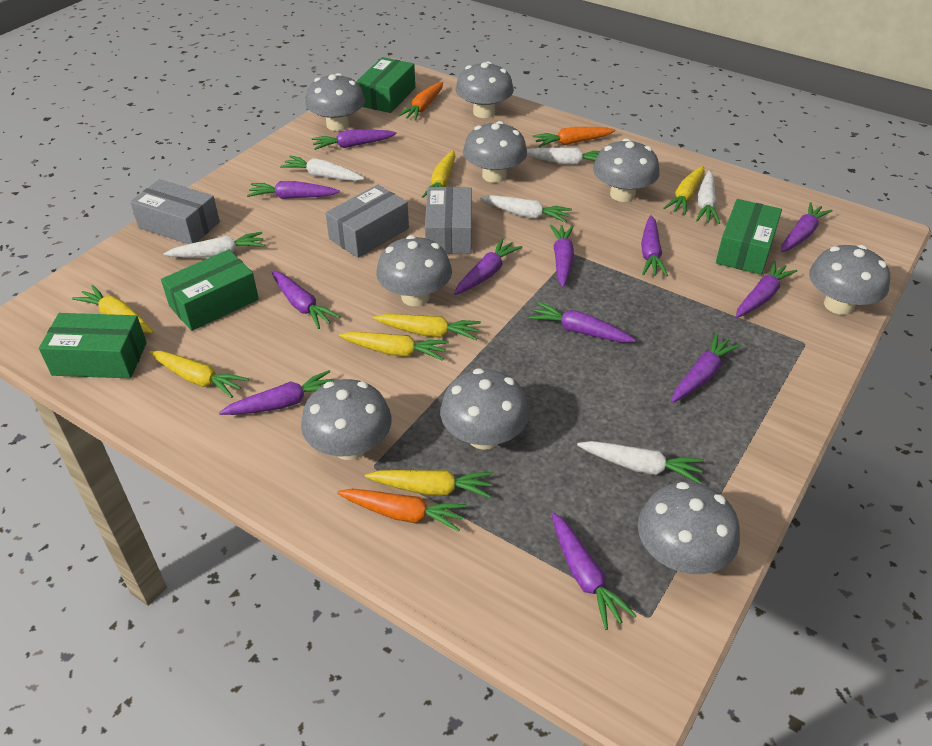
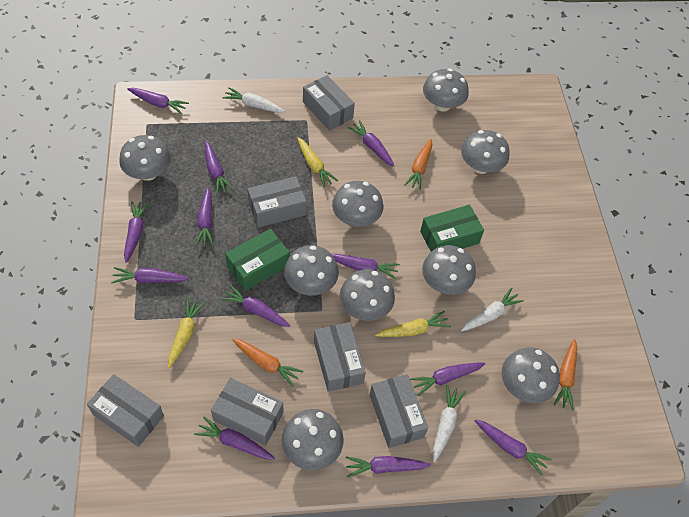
green box: 4 -> 2
grey box: 3 -> 6
white carrot: 6 -> 3
yellow carrot: 7 -> 3

